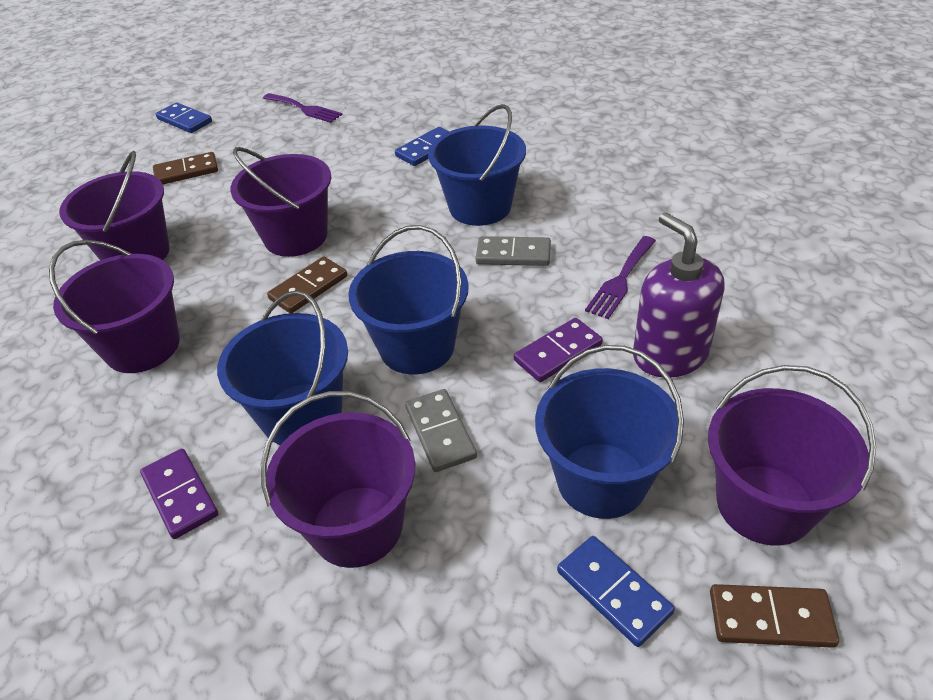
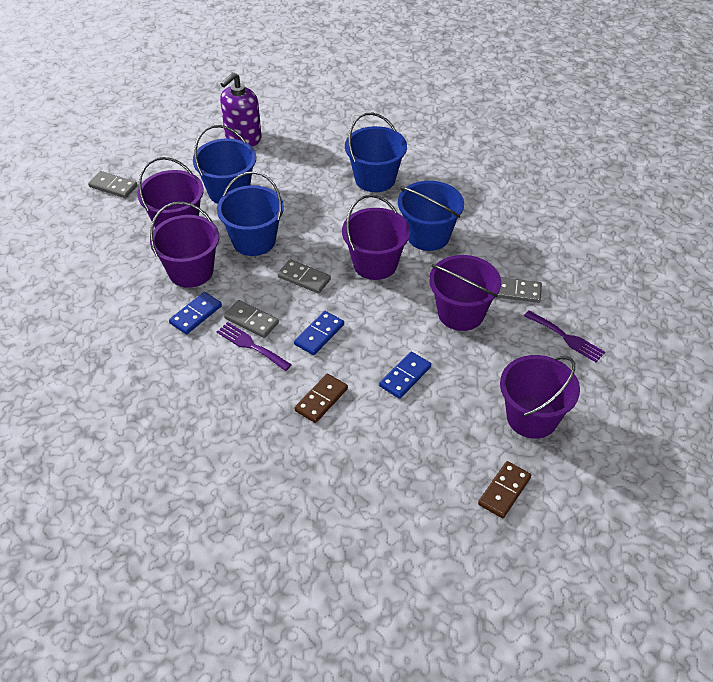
brown domino: 3 -> 2
grey domino: 2 -> 4
purple domino: 2 -> 0

